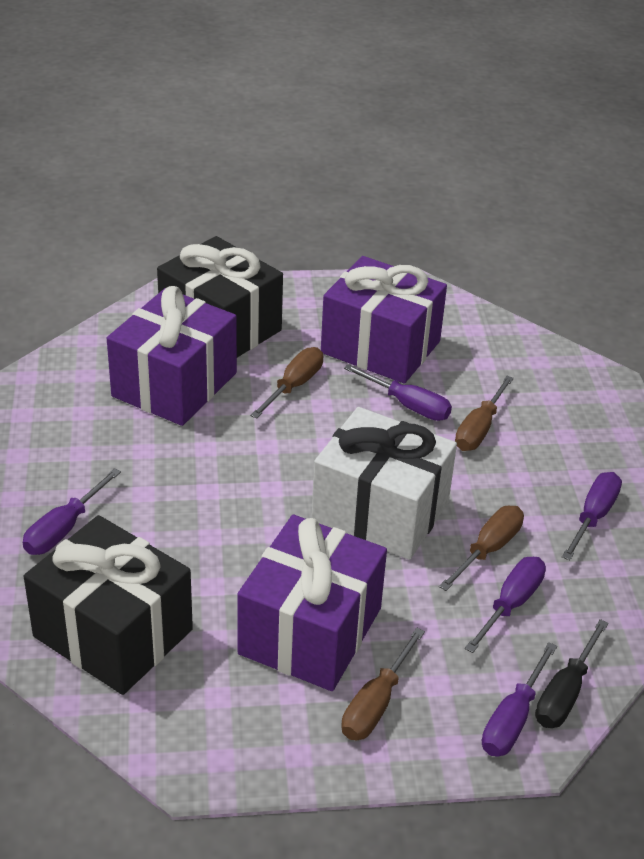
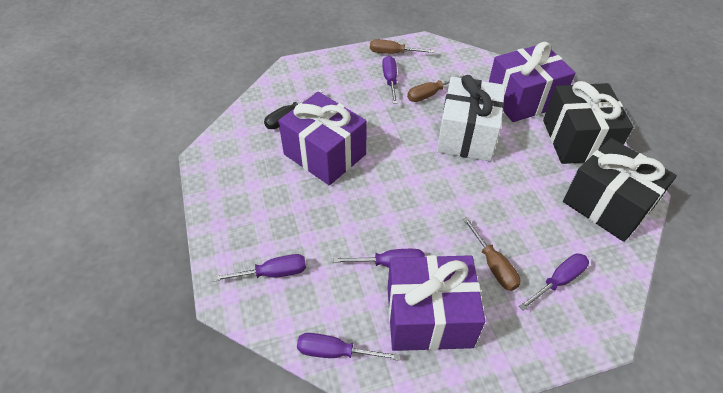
brown screwdriver: 4 -> 3

